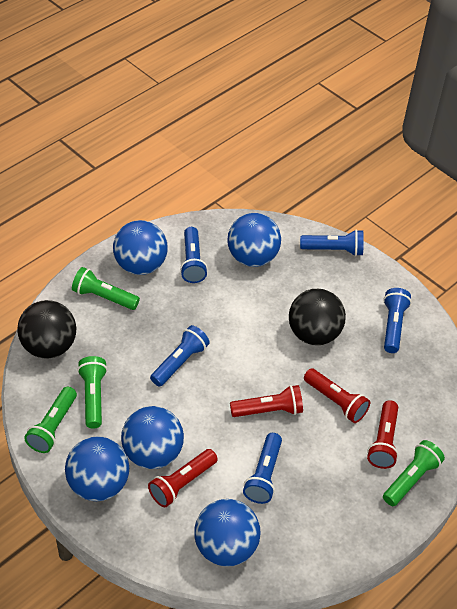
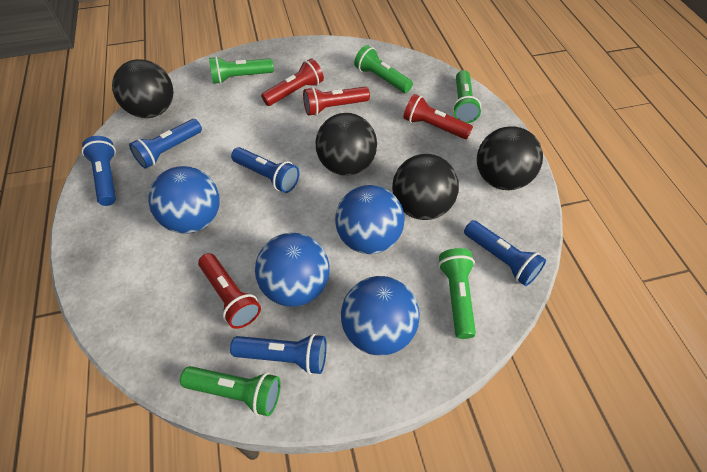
black ball: 2 -> 4
blue ball: 5 -> 4
green flashlight: 4 -> 5

